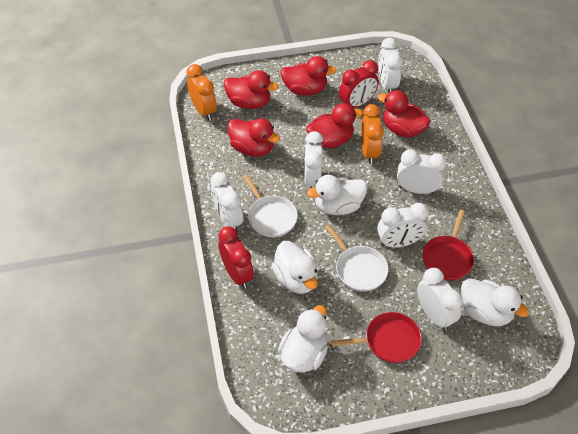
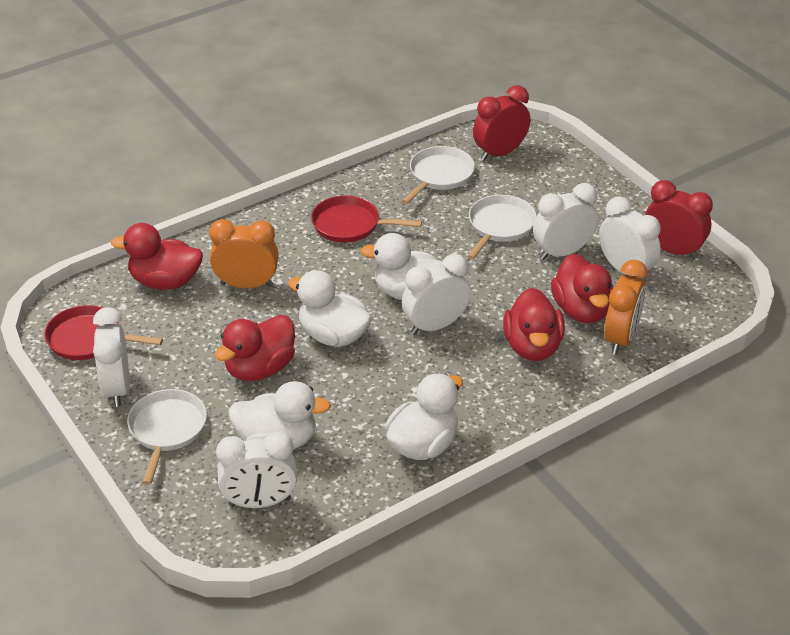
red duck: 5 -> 4
white clock: 6 -> 5
white pan: 2 -> 3

